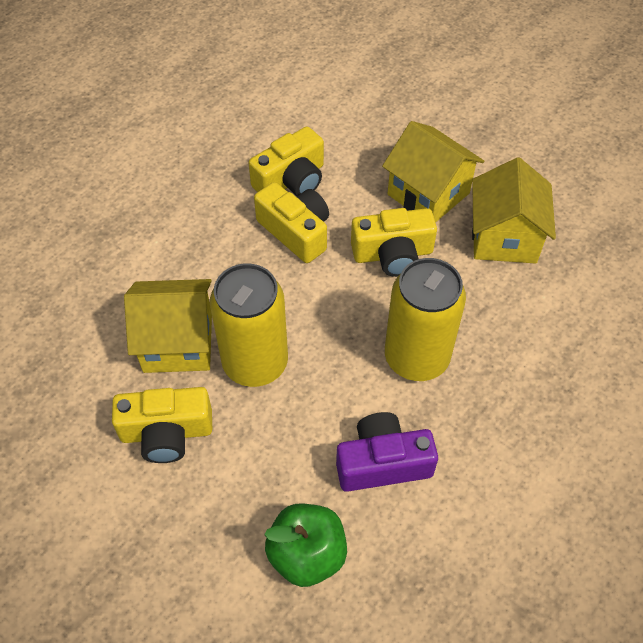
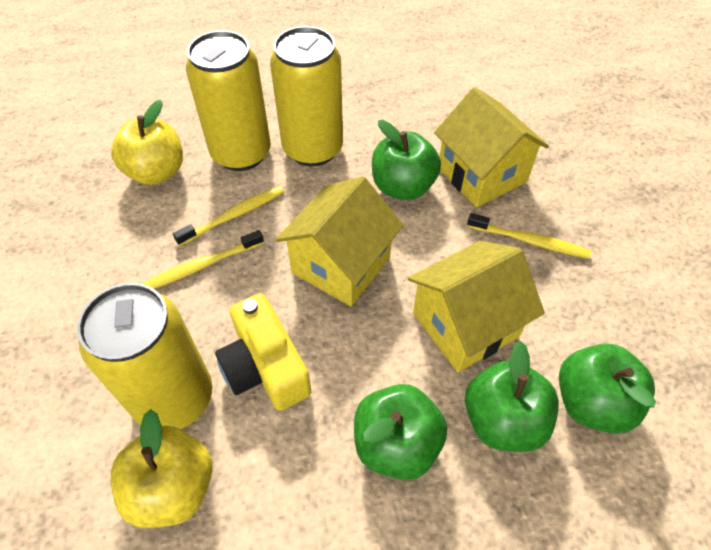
green apple: 1 -> 4
purple camera: 1 -> 0
yellow apple: 0 -> 2
yellow camera: 4 -> 1
yellow can: 2 -> 3
yellow toothbrush: 0 -> 3

